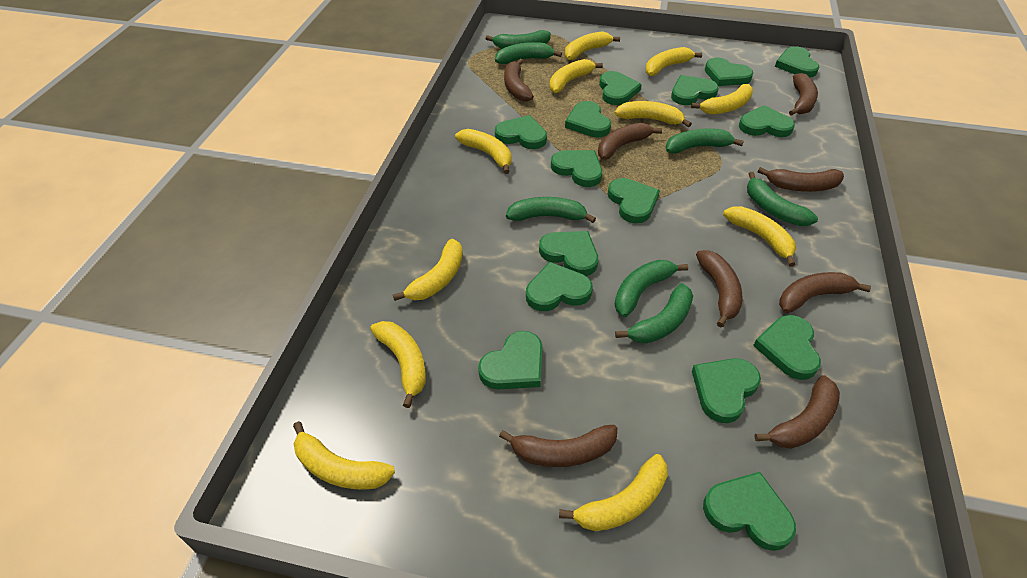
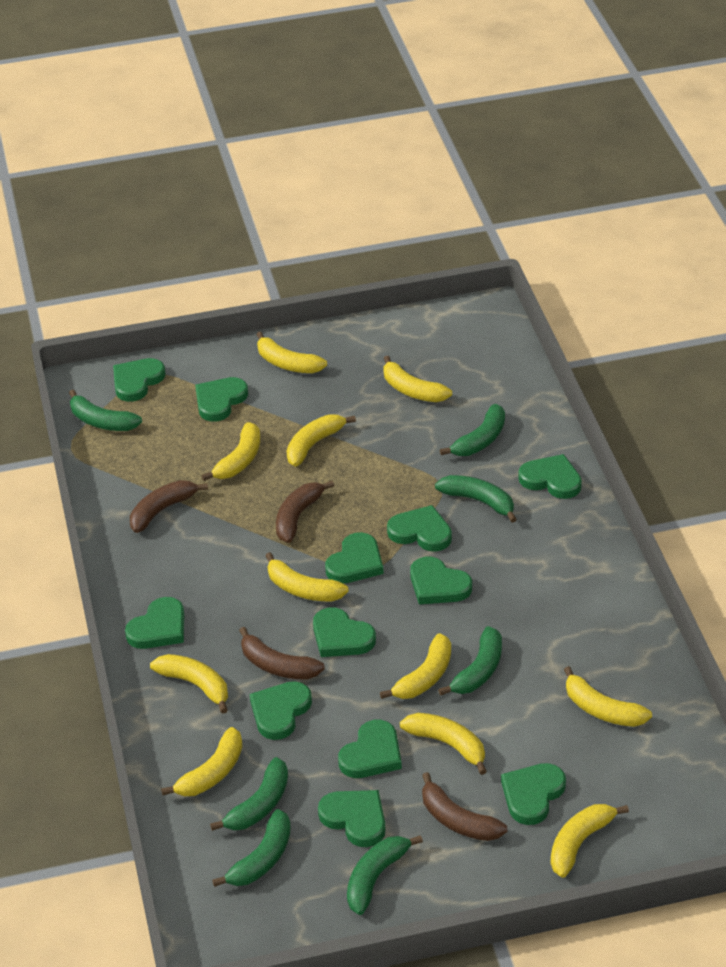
brown banana: 8 -> 4
green heart: 15 -> 12

